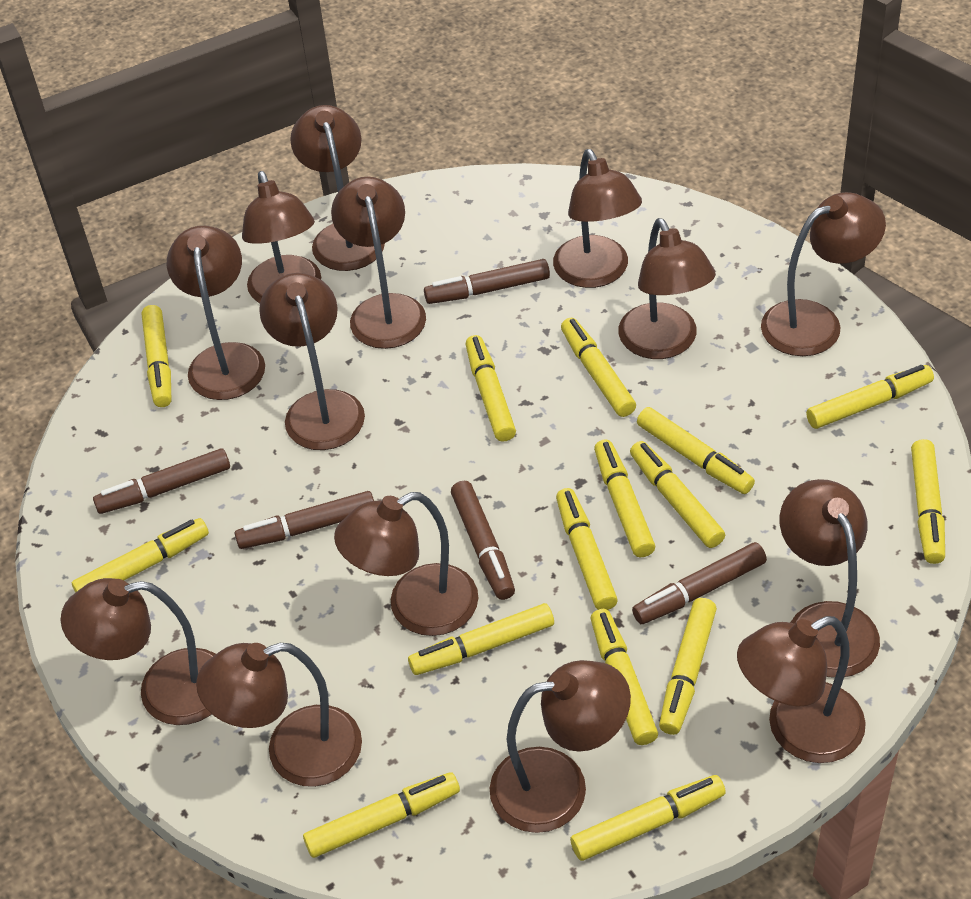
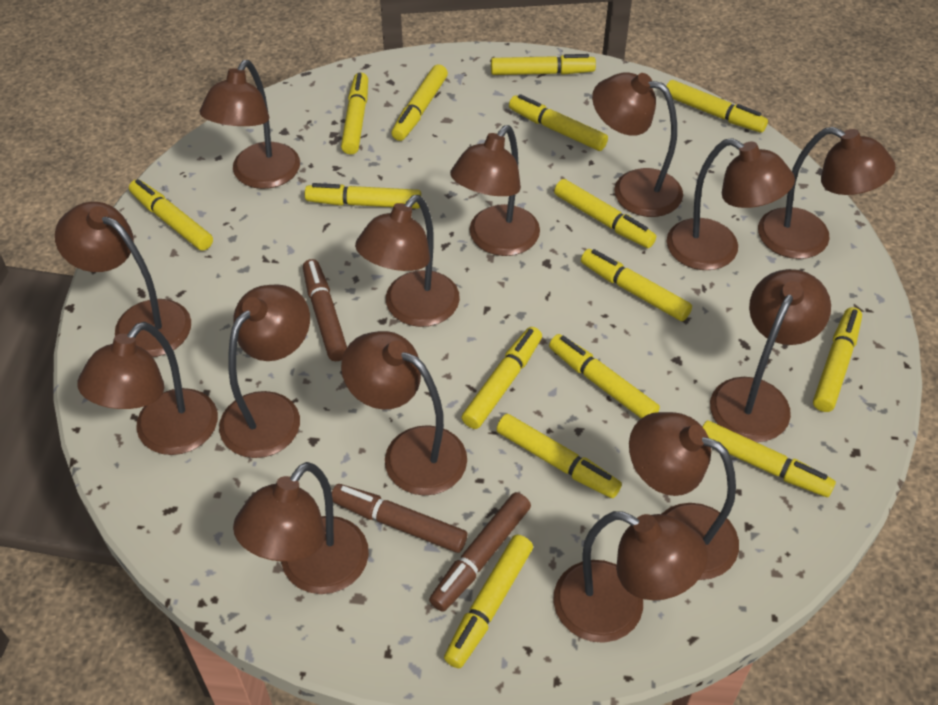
brown marker: 5 -> 3

